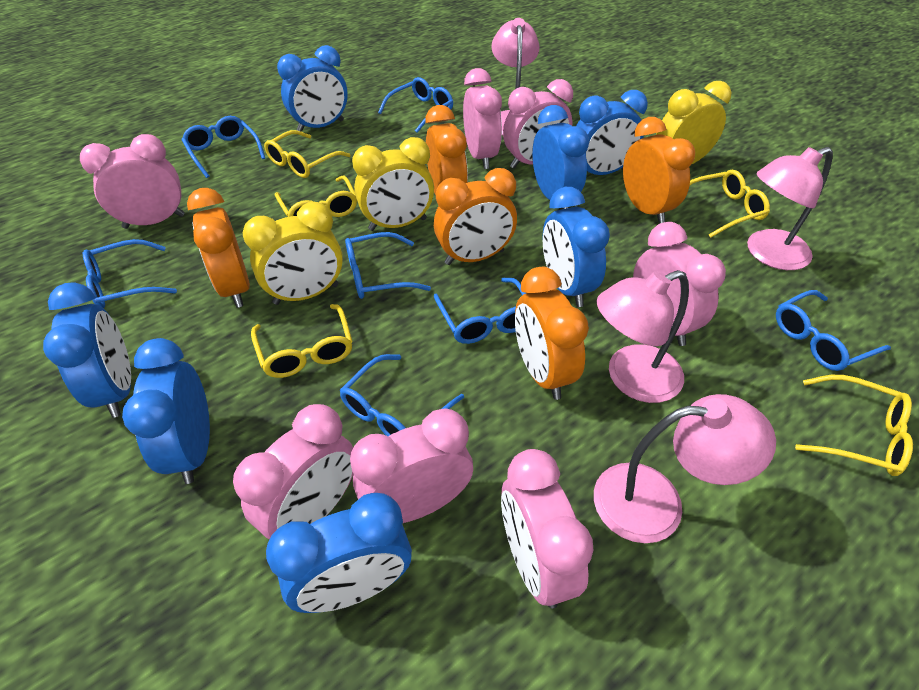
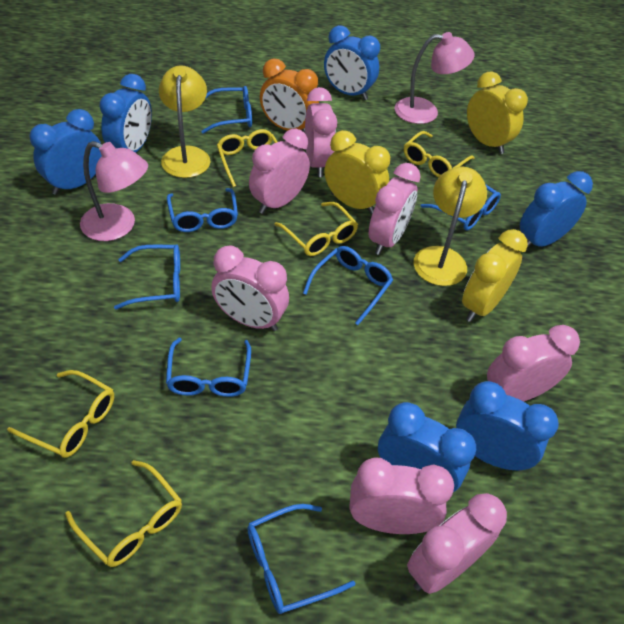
blue clock: 7 -> 6
orange clock: 5 -> 1
pink lamp: 4 -> 2
yellow lamp: 0 -> 2

